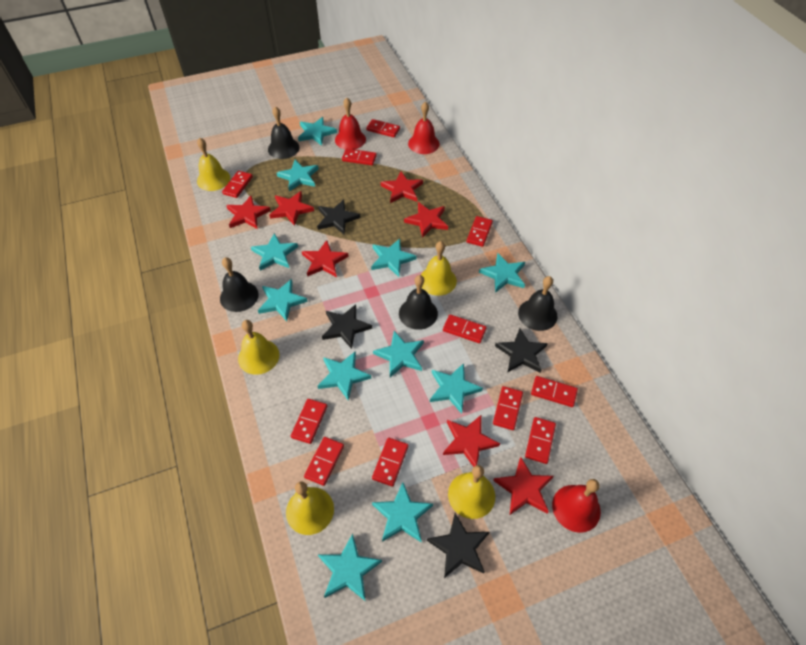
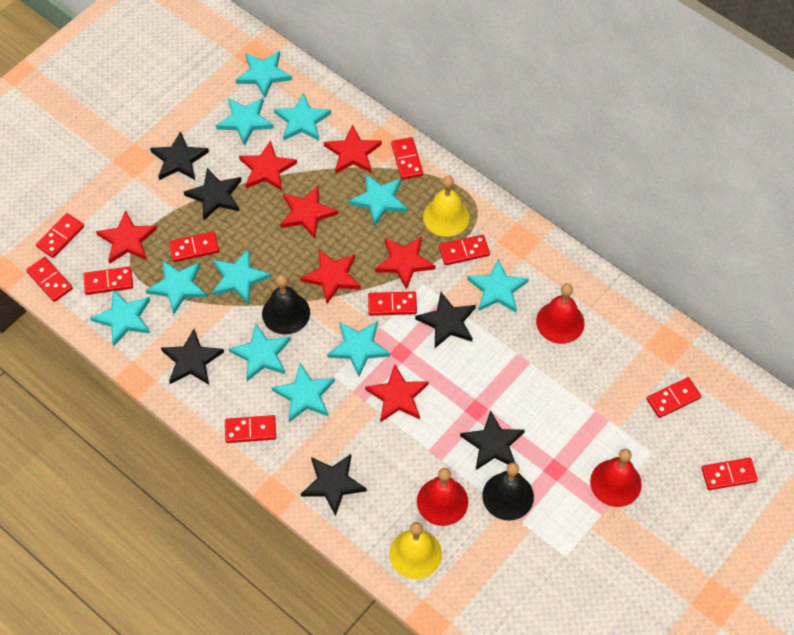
black bell: 4 -> 2
black star: 4 -> 6
red domino: 11 -> 10
yellow bell: 5 -> 2

